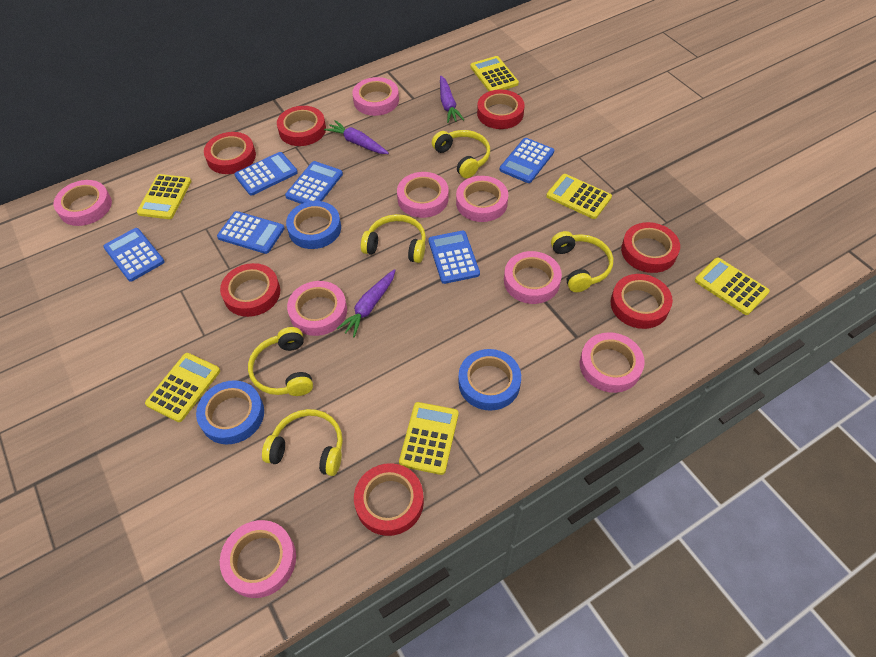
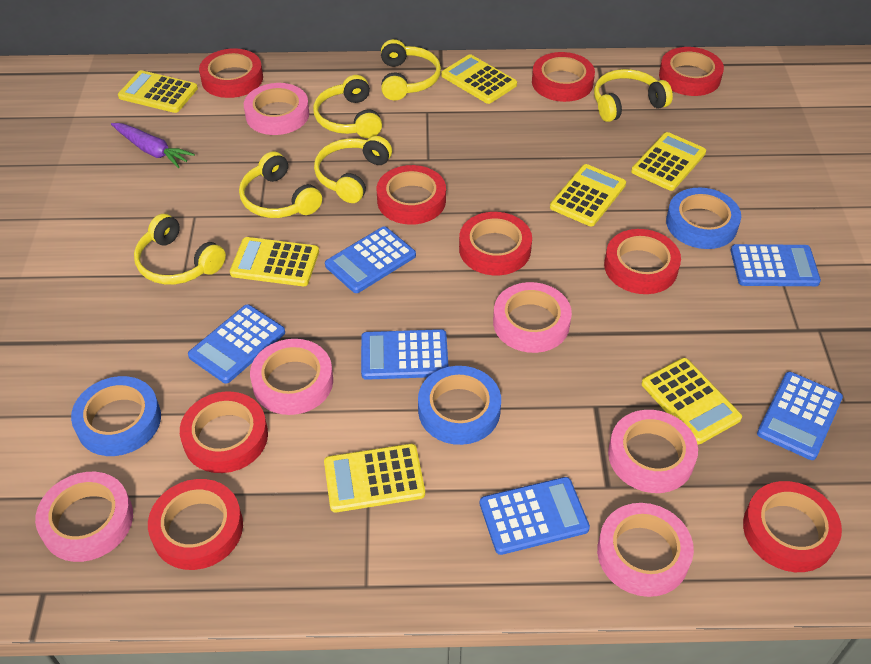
pink tape: 8 -> 6
purple carrot: 3 -> 1
red tape: 7 -> 9
yellow calculator: 6 -> 7
yellow headphones: 5 -> 6

